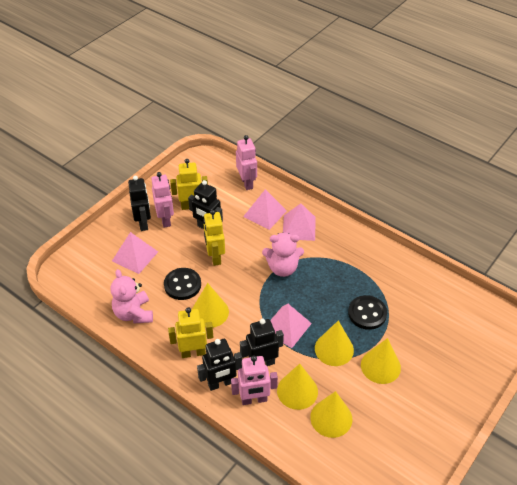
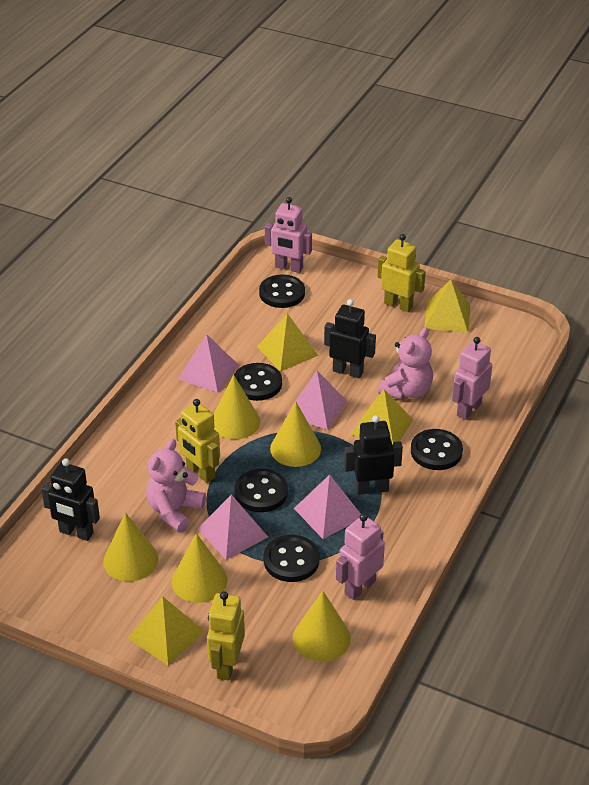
black button: 2 -> 5
black robot: 4 -> 3
yellow pyramid: 0 -> 4

